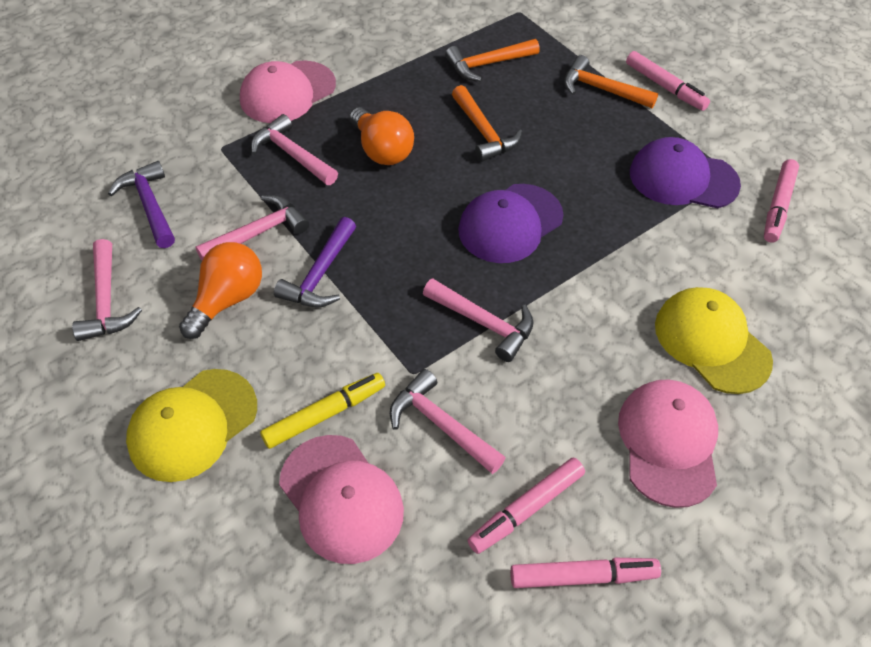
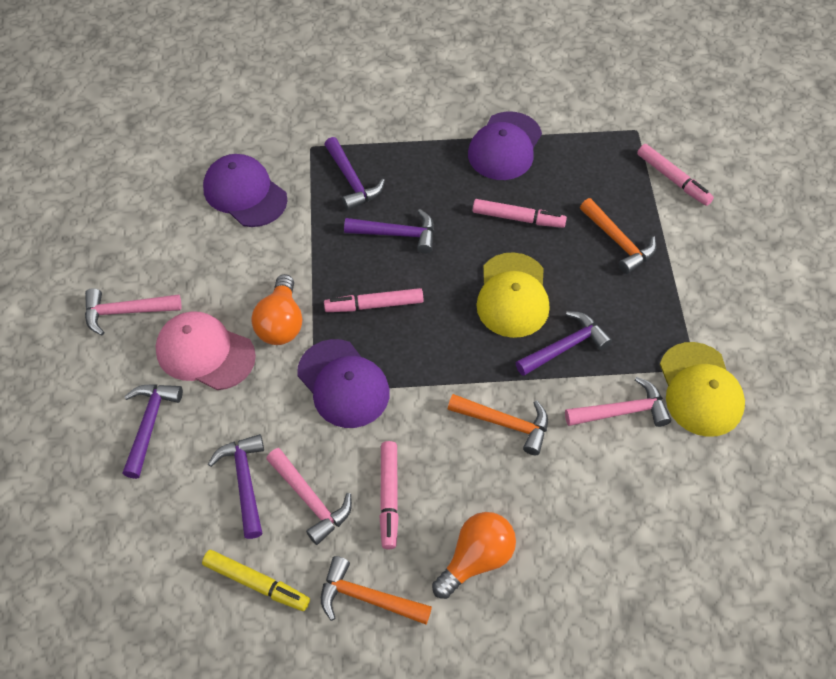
pink cap: 3 -> 1
pink hammer: 5 -> 3
purple cap: 2 -> 3
purple hammer: 2 -> 5

